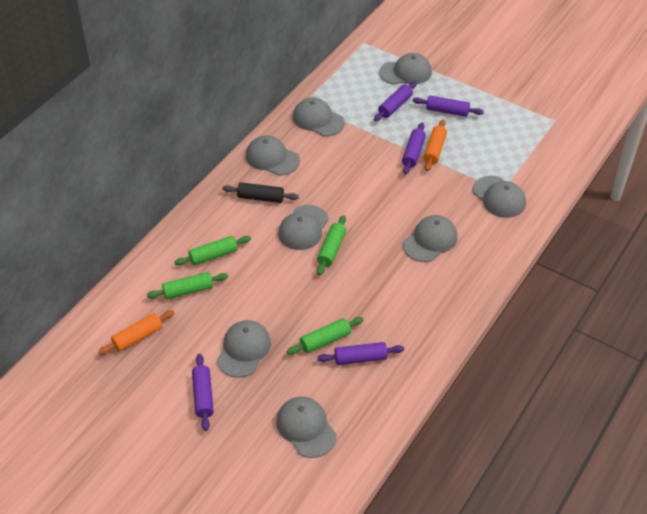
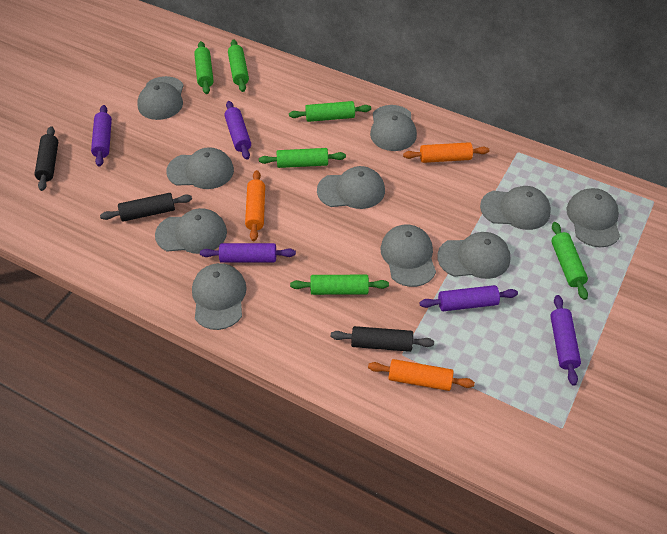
black rolling pin: 1 -> 3
green rolling pin: 4 -> 6
grey cap: 8 -> 10
orange rolling pin: 2 -> 3

